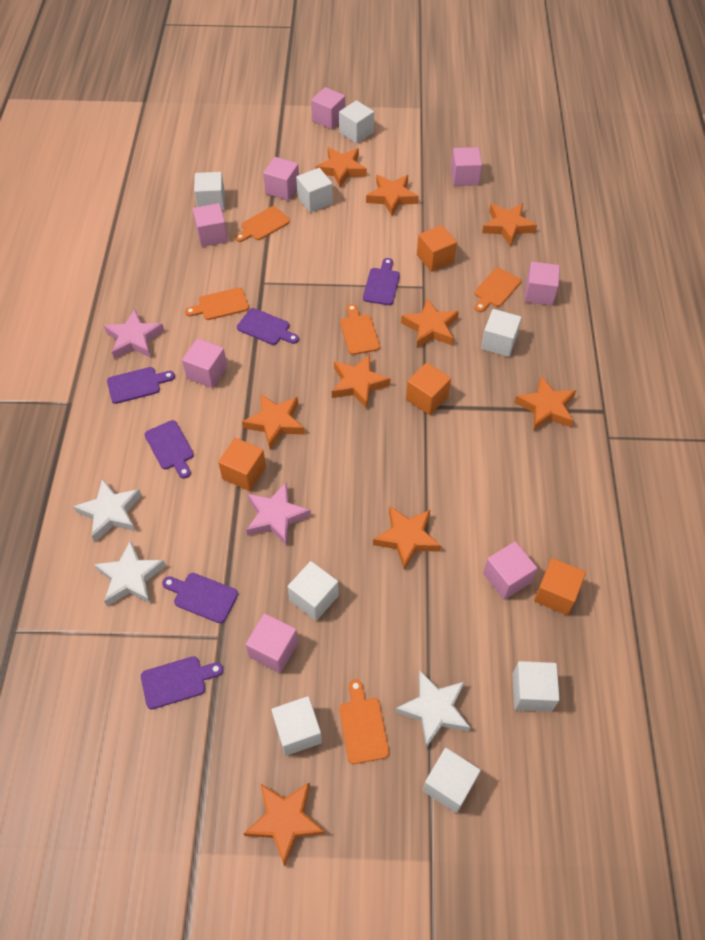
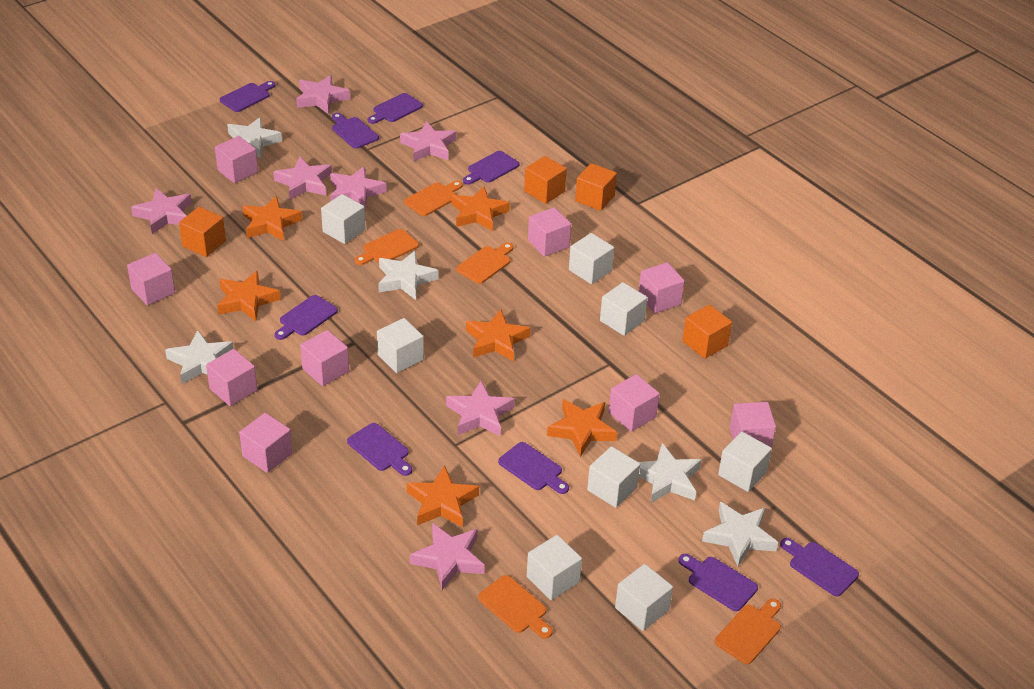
orange star: 9 -> 6
pink cube: 8 -> 9
pink star: 2 -> 7
purple cutting board: 6 -> 9
white star: 3 -> 5

